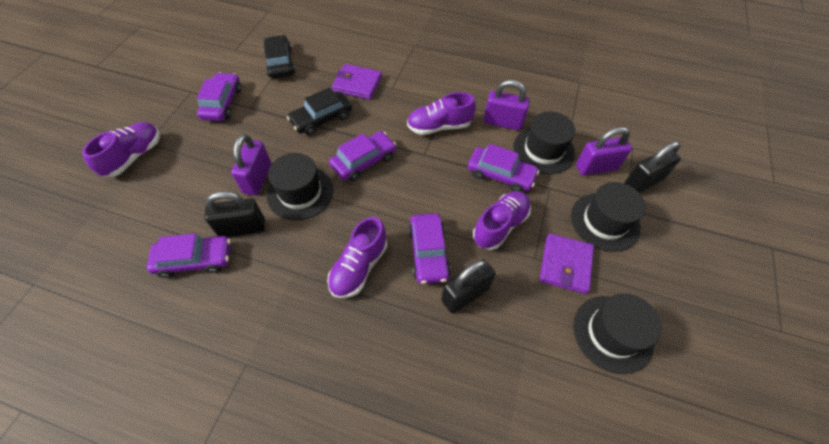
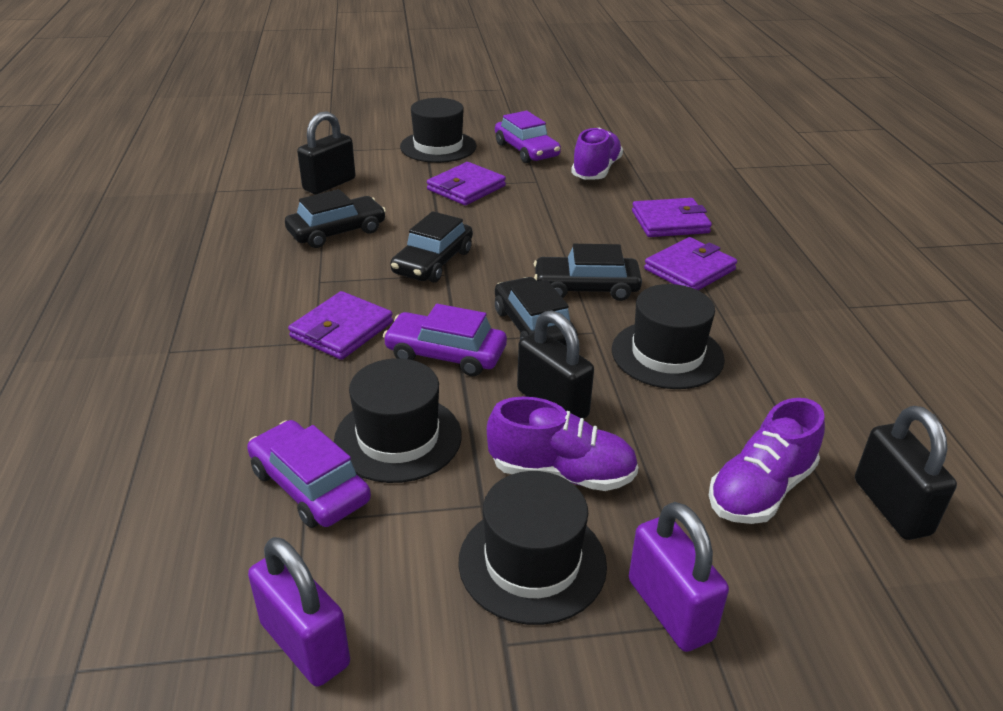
black car: 2 -> 4
purple car: 5 -> 3
purple padlock: 3 -> 2
purple shoe: 4 -> 3
purple wallet: 2 -> 4

